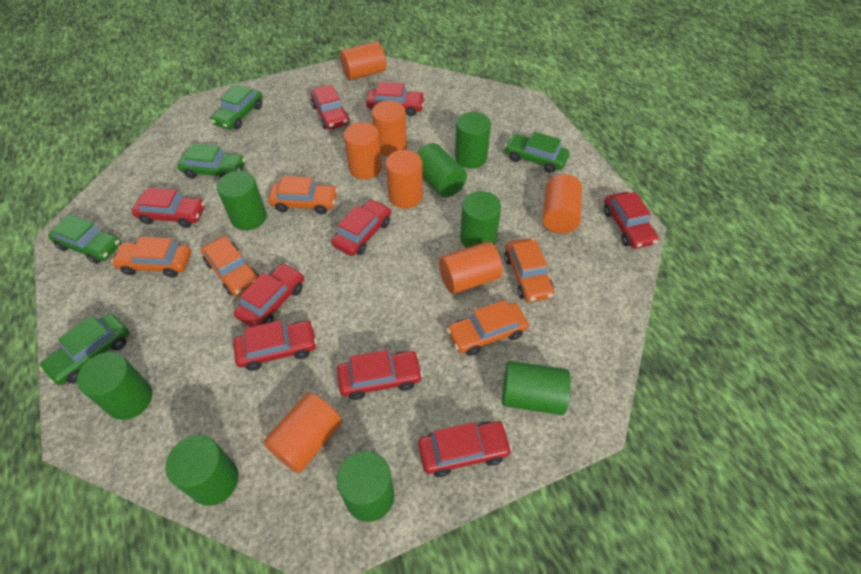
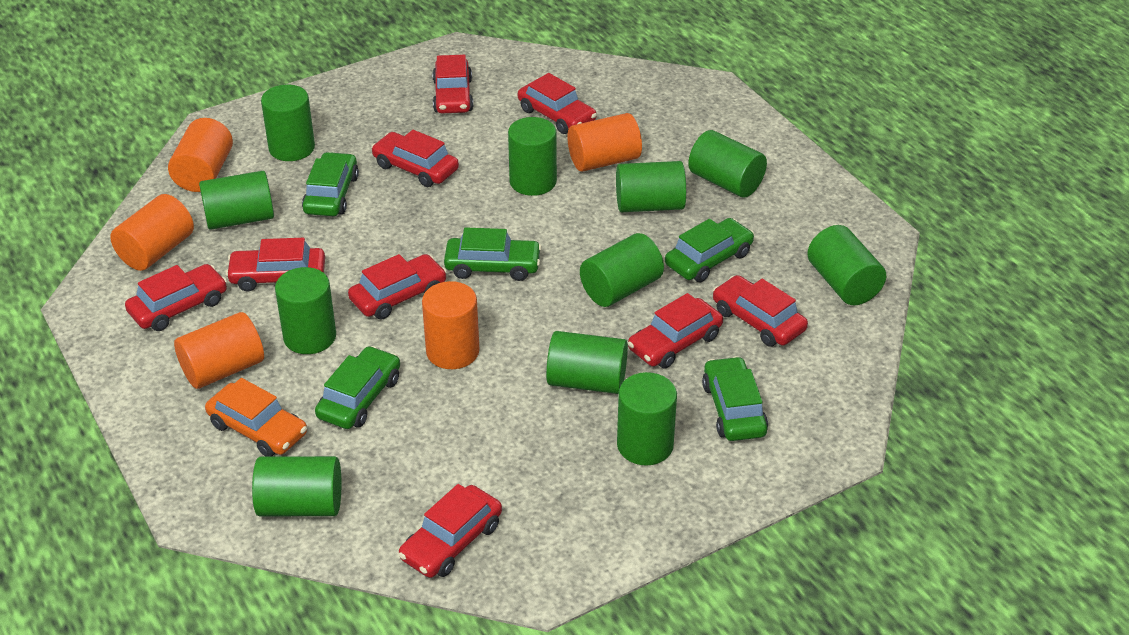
green cylinder: 8 -> 11
orange car: 5 -> 1
orange cylinder: 7 -> 5

